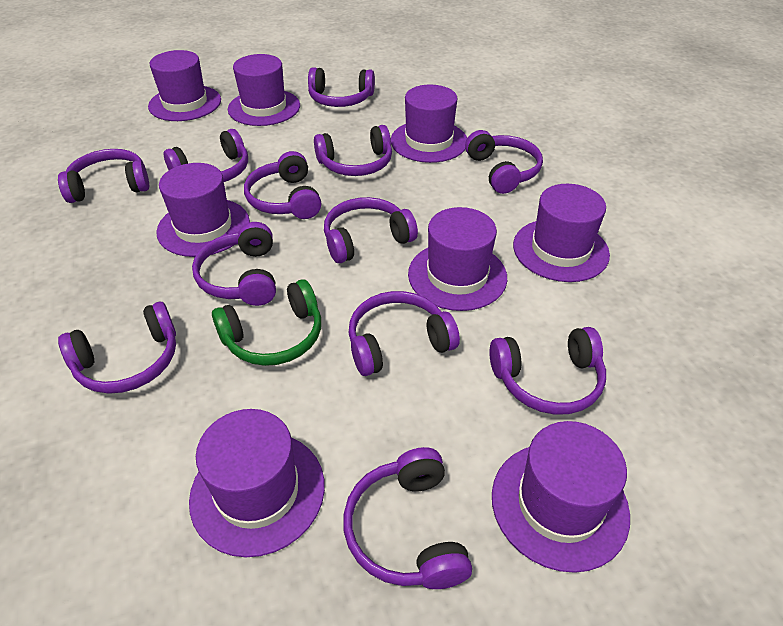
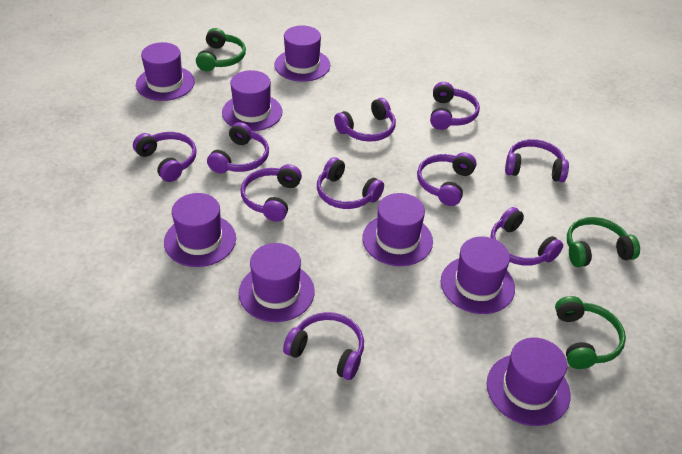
green headphones: 1 -> 3
purple headphones: 12 -> 10

